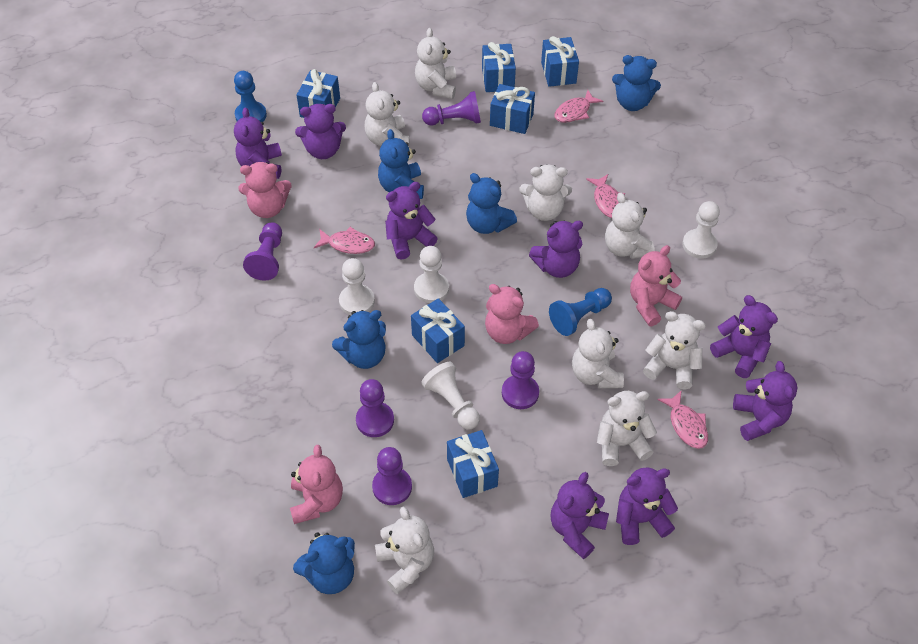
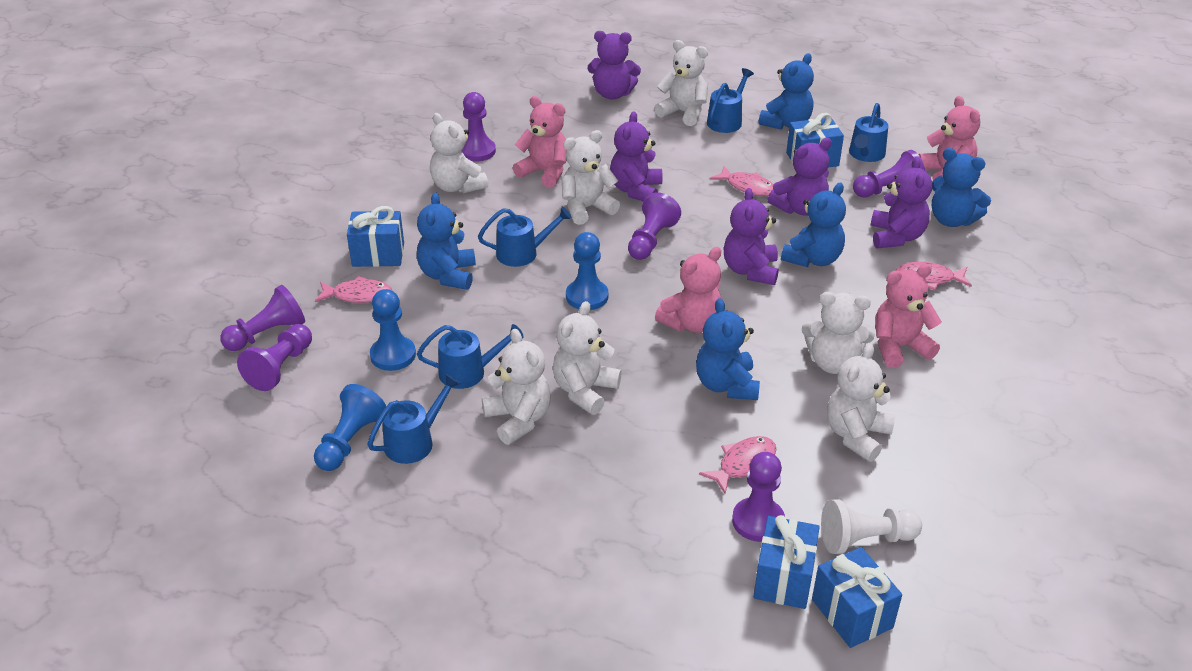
blue gift: 6 -> 4
blue pawn: 2 -> 3
blue watering can: 0 -> 5
purple pawn: 5 -> 6
purple teddy bear: 8 -> 5
white pawn: 4 -> 1
white teddy bear: 8 -> 7

